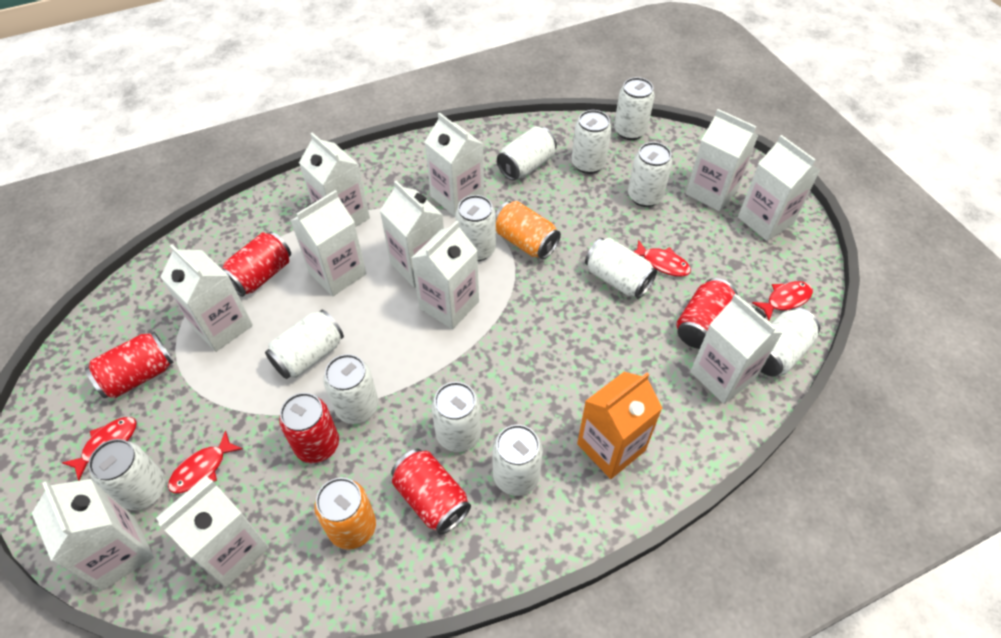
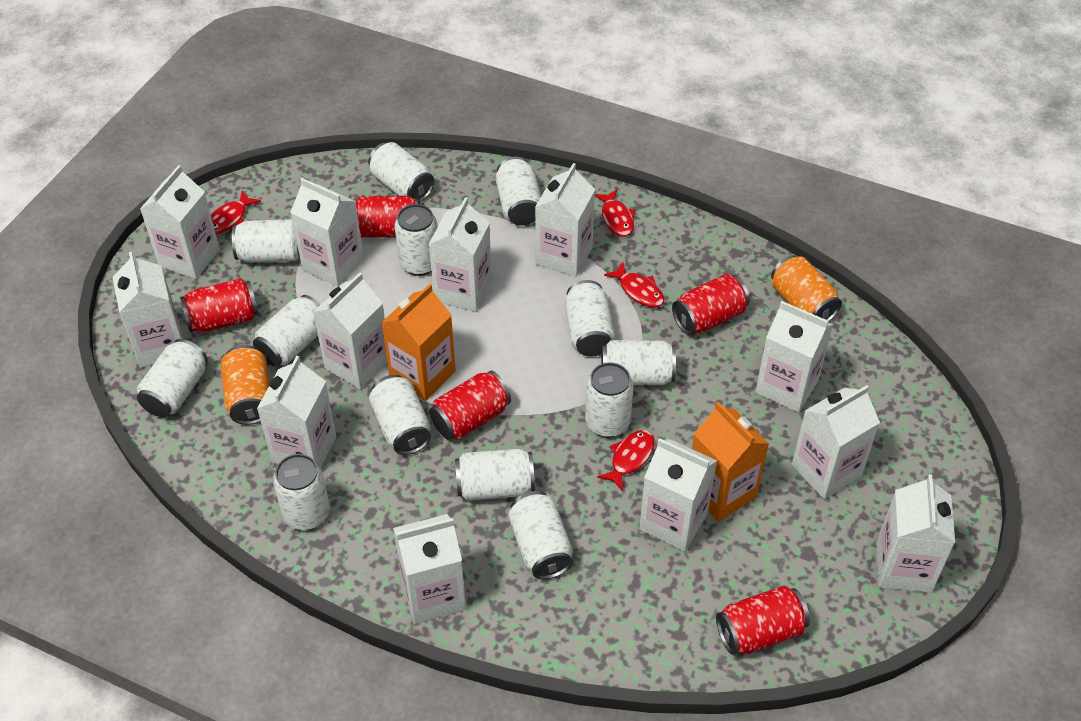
orange carton: 1 -> 2
white can: 12 -> 13
white carton: 11 -> 12

